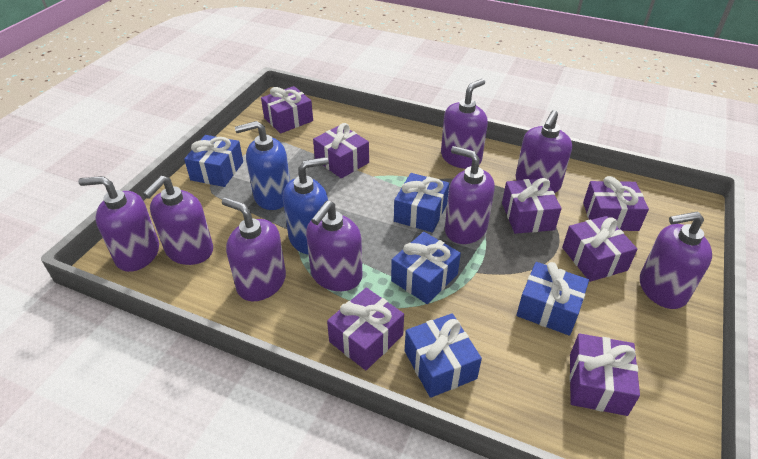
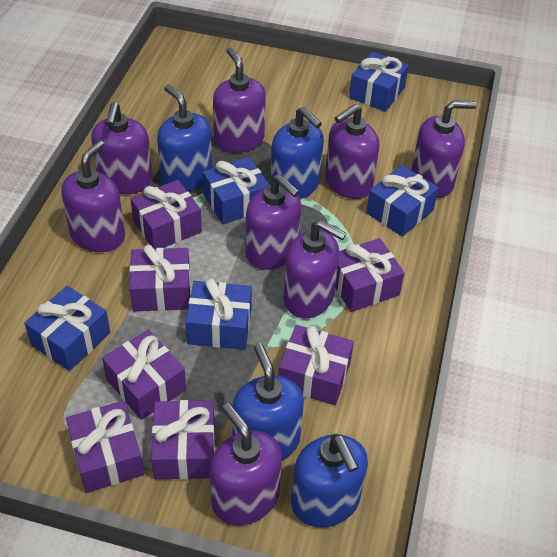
blue soap dispenser: 2 -> 4

